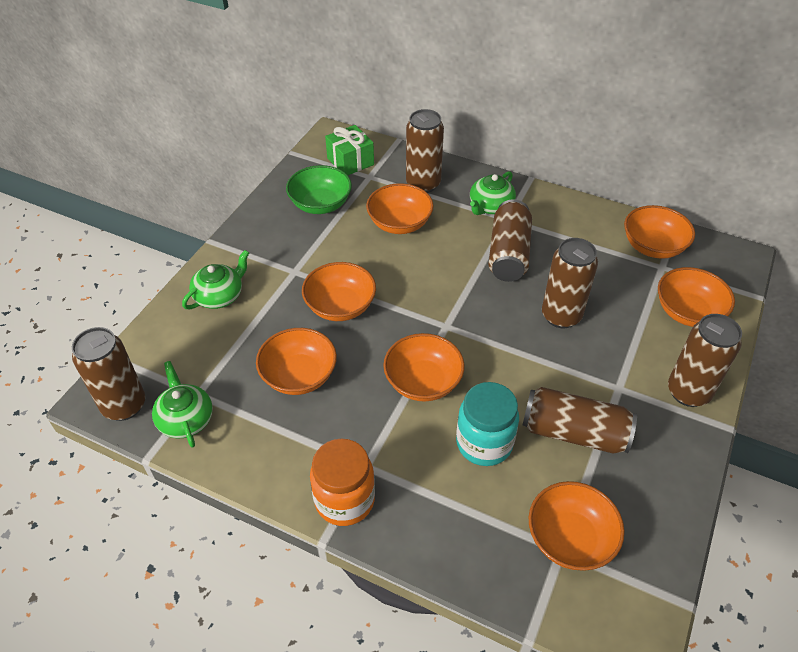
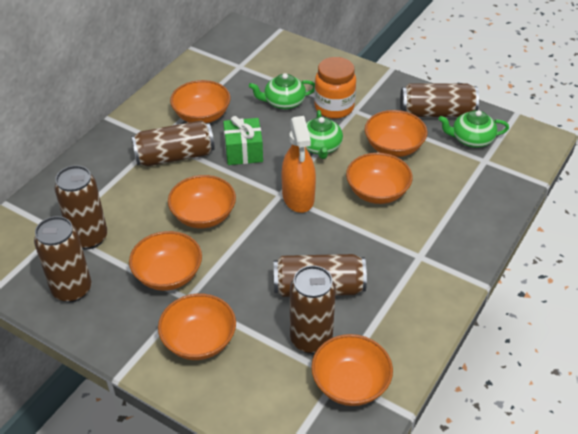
green bowl: 1 -> 0
orange spray bottle: 0 -> 1
turquoise jar: 1 -> 0

